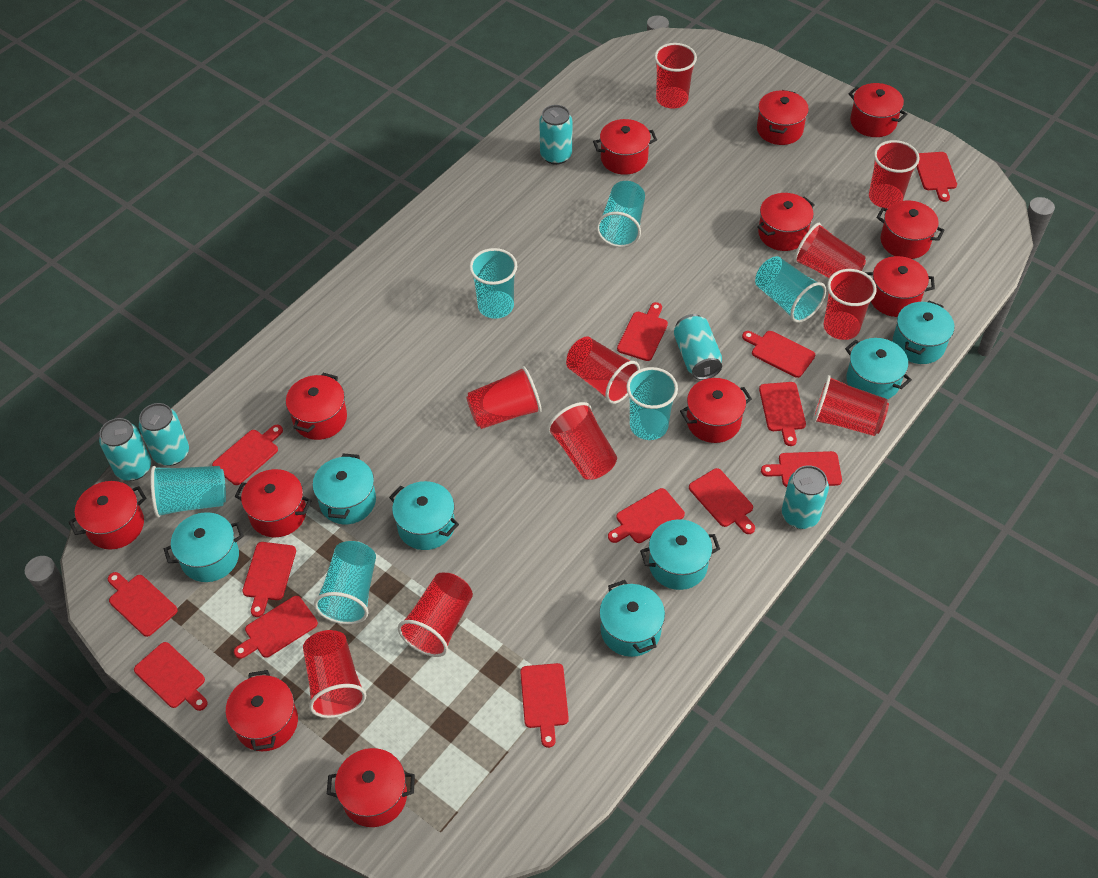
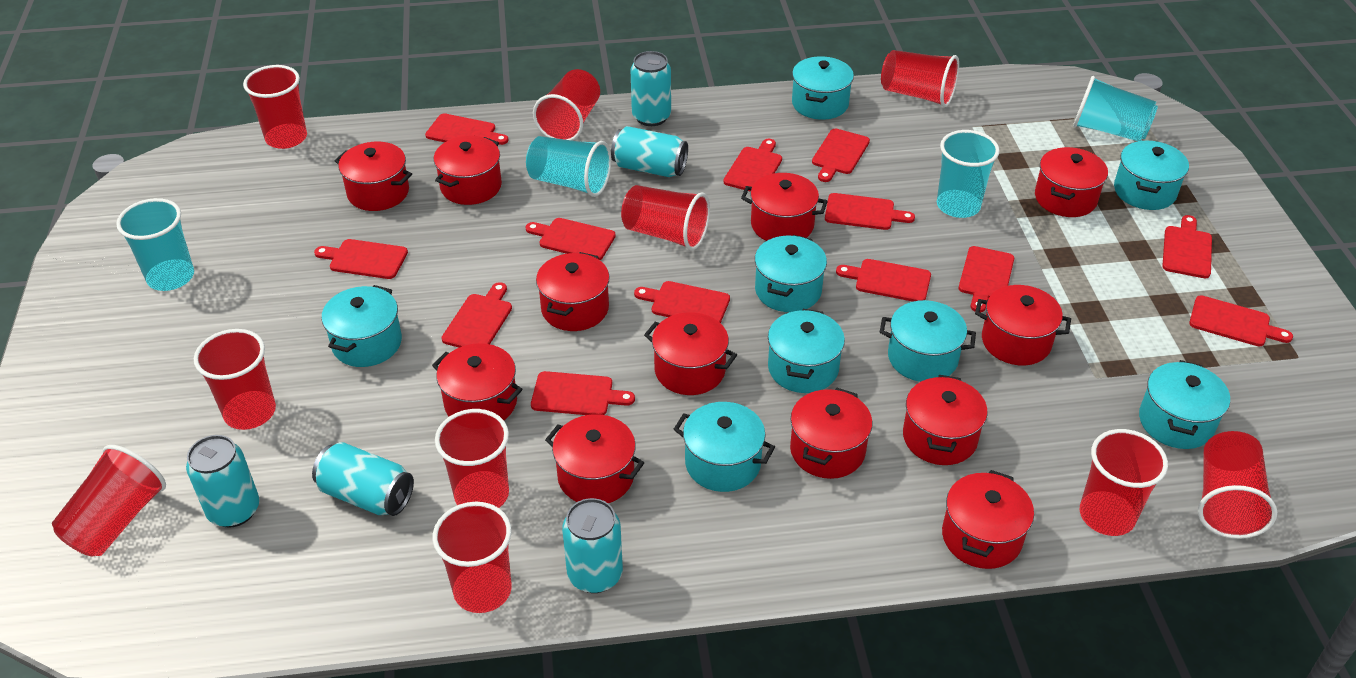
turquoise cup: 6 -> 4
turquoise pot: 7 -> 8

